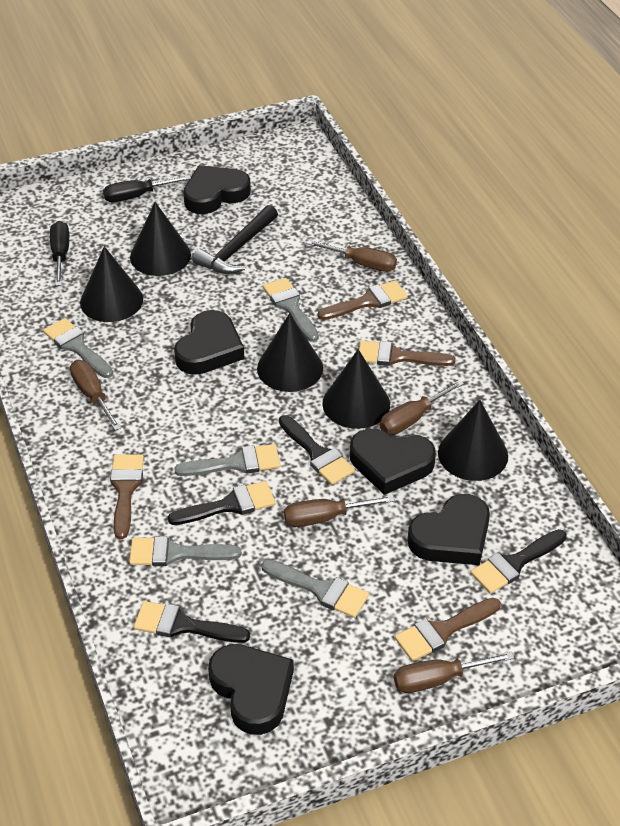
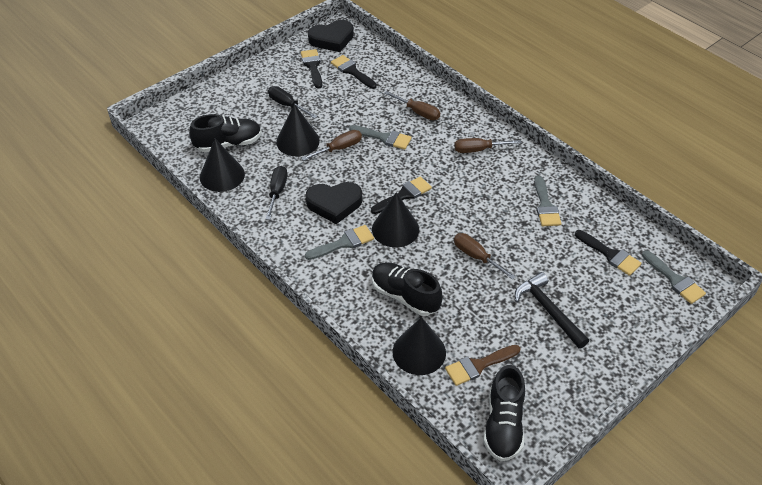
black cone: 5 -> 4
black heart: 5 -> 2
black shoe: 0 -> 3
brown brush: 4 -> 1
brown screwdriver: 5 -> 4
grey brush: 5 -> 4

